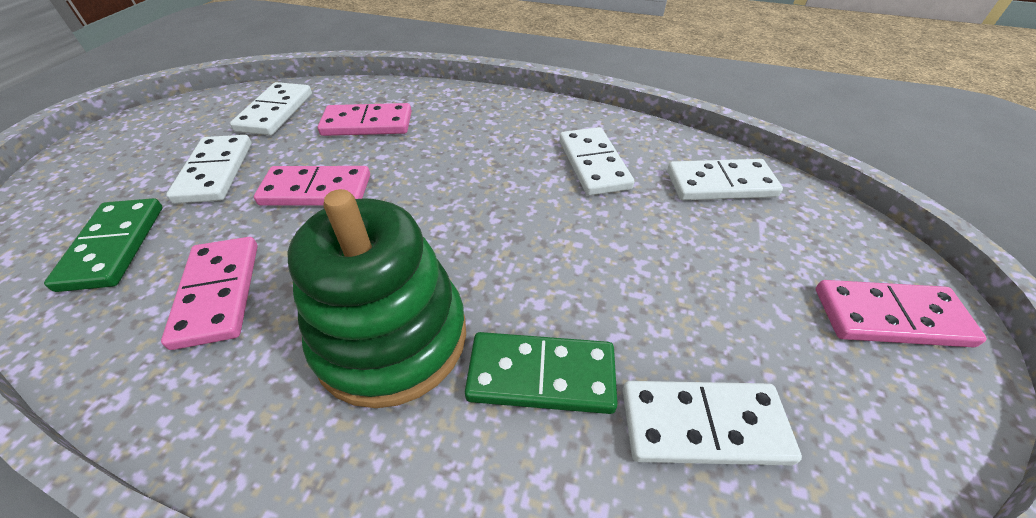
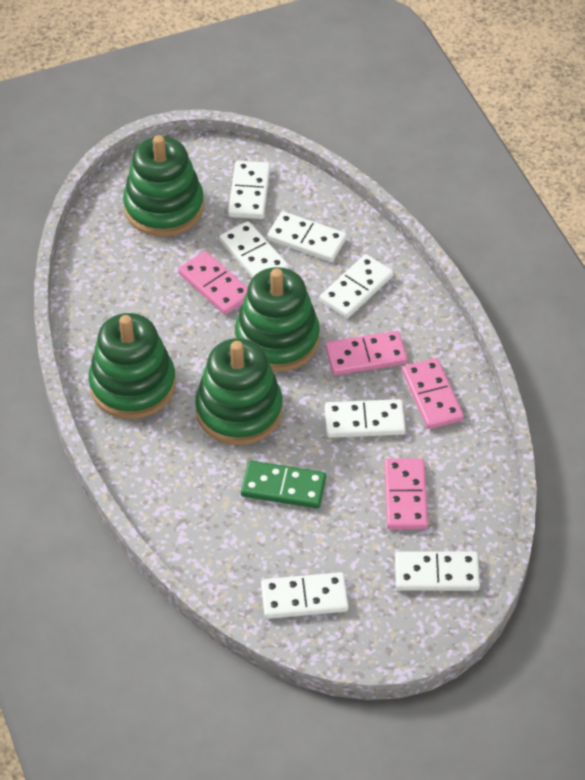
green domino: 2 -> 1
green stacking toy: 1 -> 4
white domino: 5 -> 7

